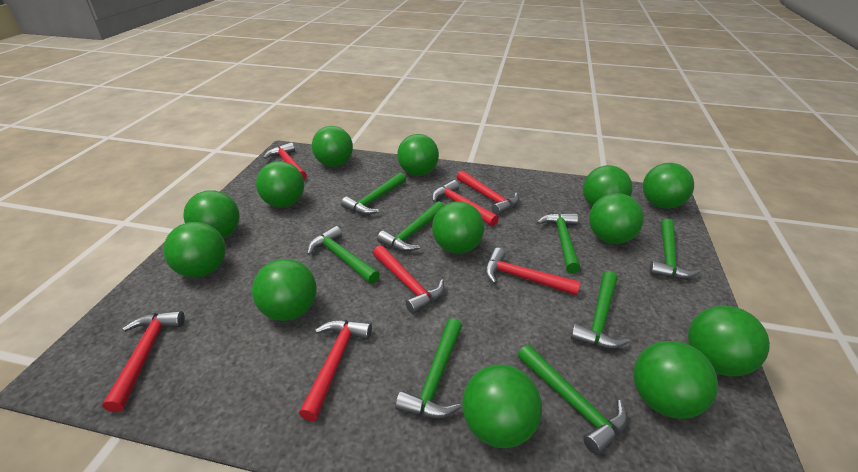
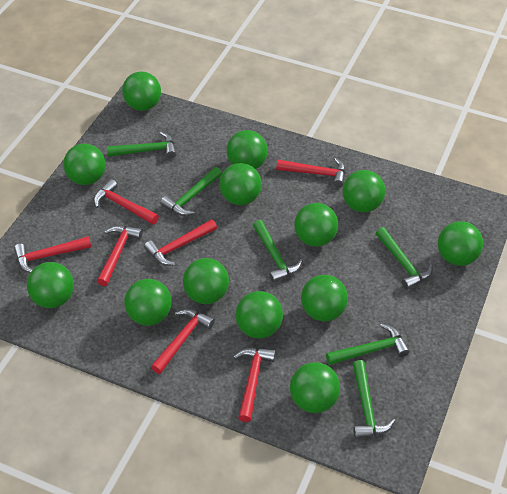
green hammer: 8 -> 6

